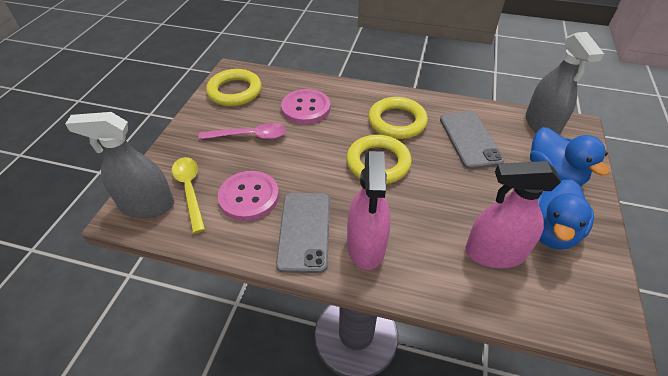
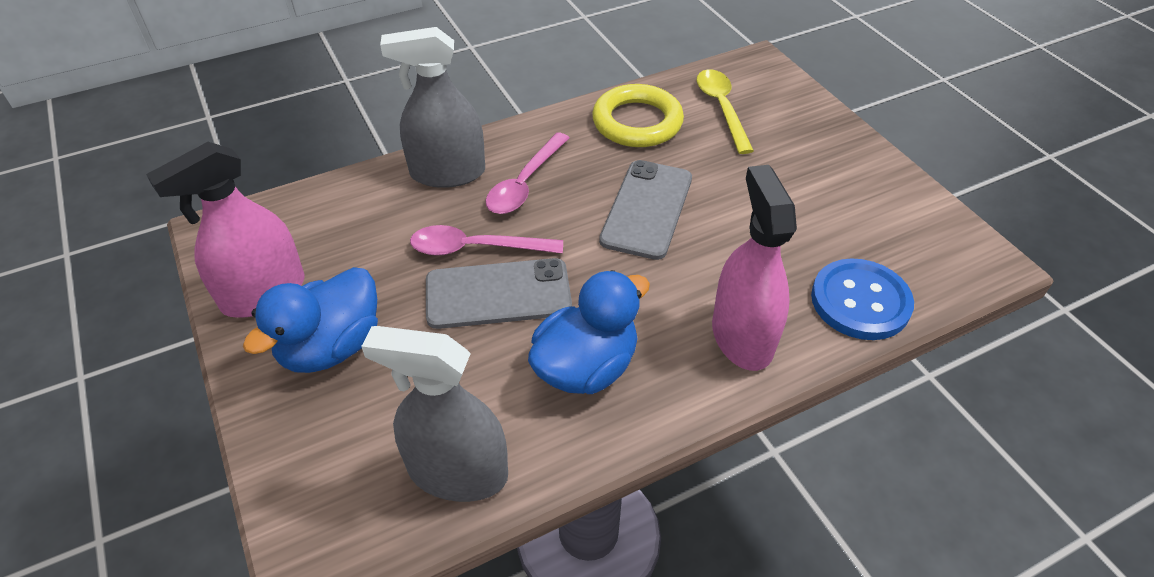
blue button: 0 -> 1
pink button: 2 -> 0
pink spoon: 1 -> 2
yellow ring: 3 -> 1

